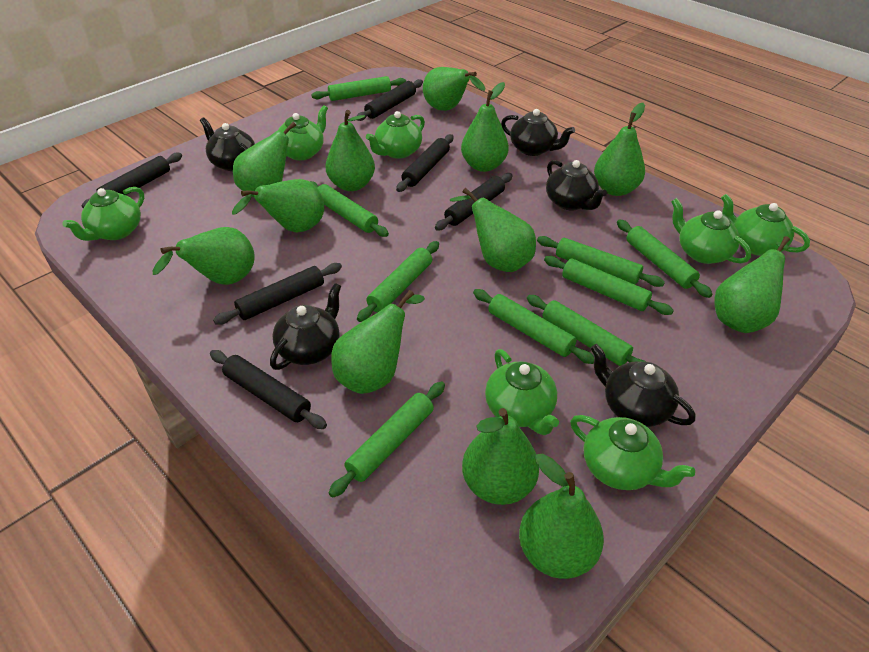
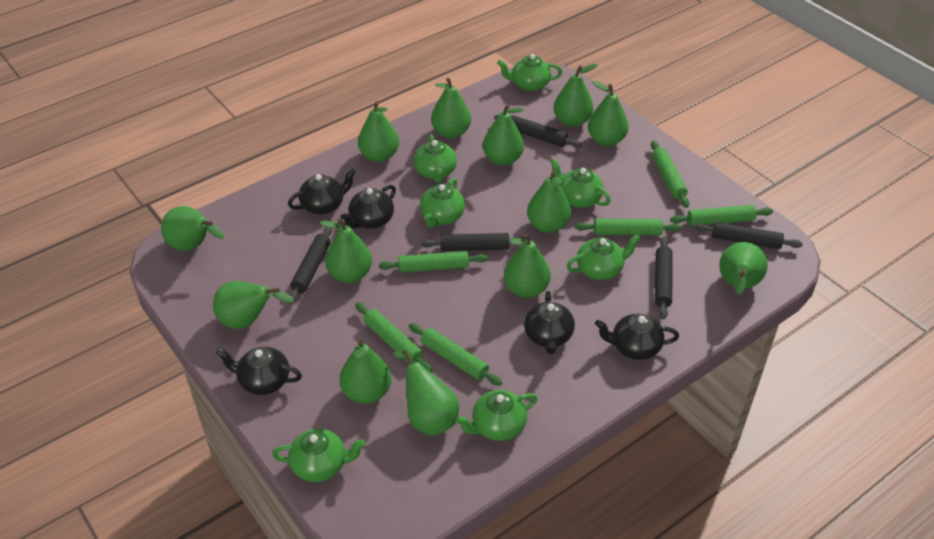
black rolling pin: 6 -> 5
green pear: 12 -> 13
green rolling pin: 9 -> 6

